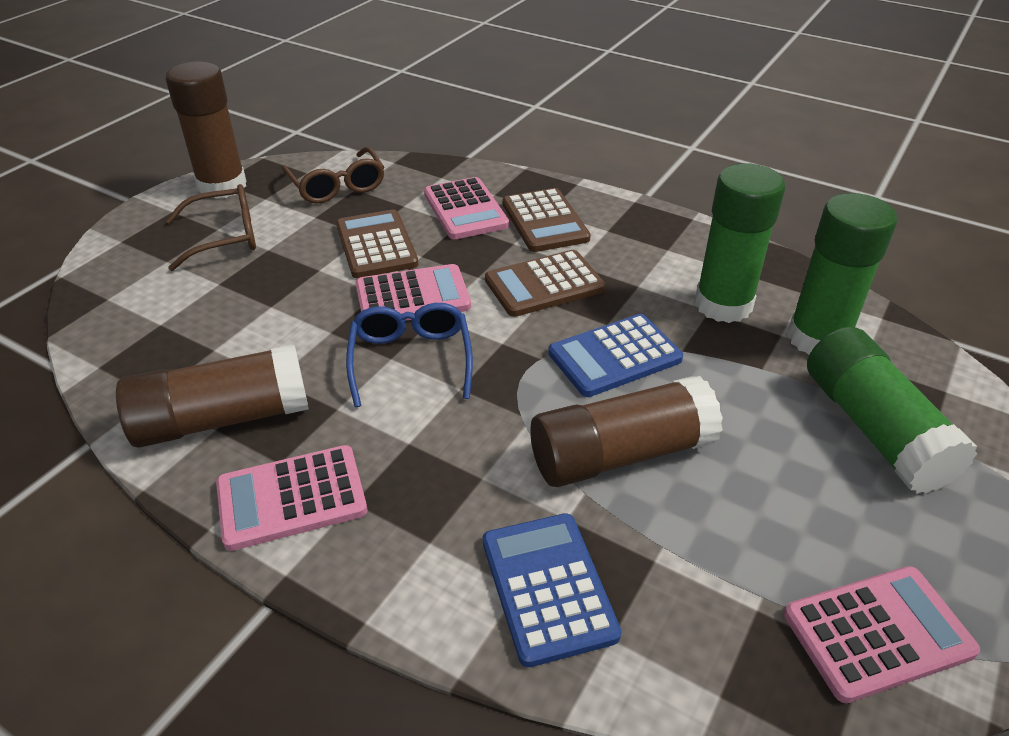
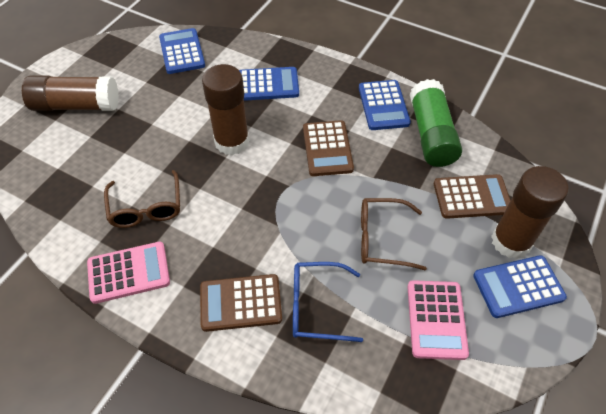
blue calculator: 2 -> 4
green glue stick: 3 -> 1
pink calculator: 4 -> 2

